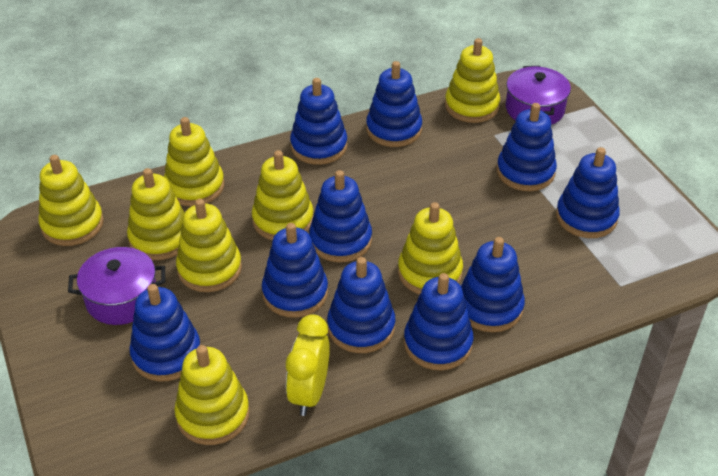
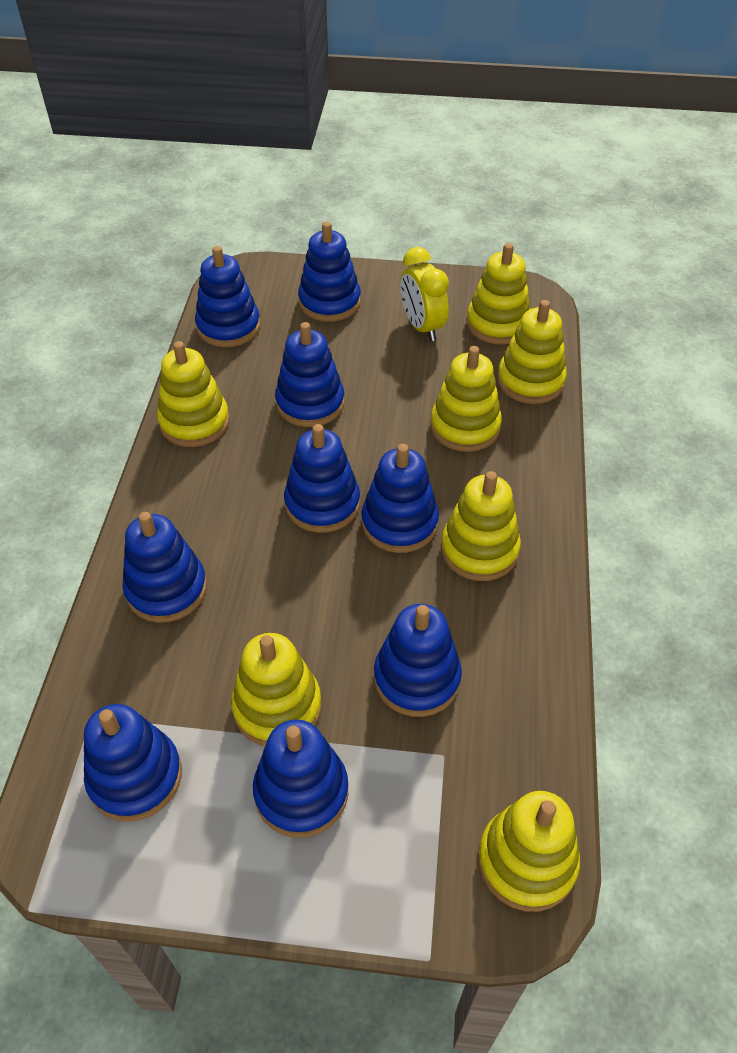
blue stacking toy: 10 -> 9
purple pot: 2 -> 0
yellow stacking toy: 8 -> 7

